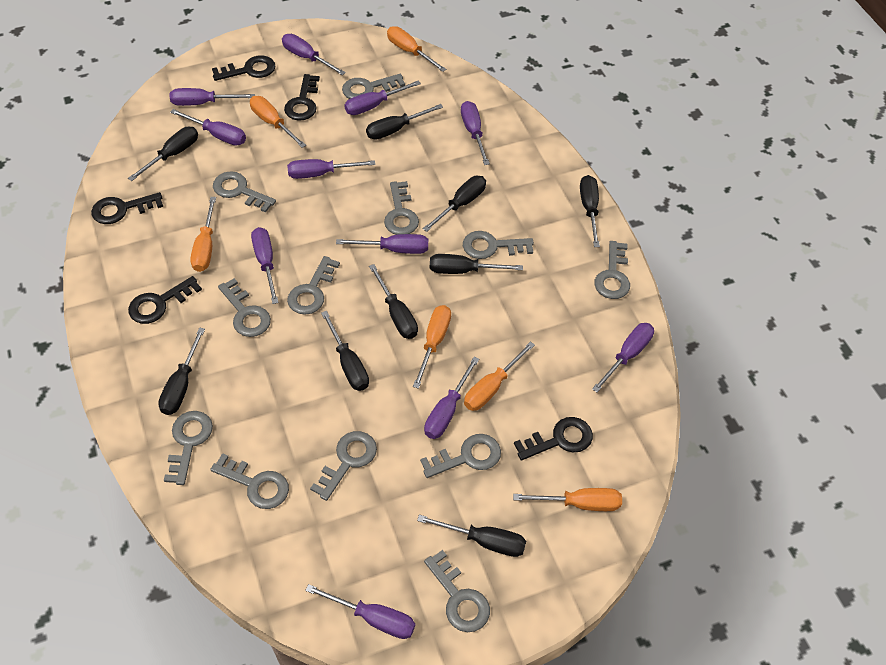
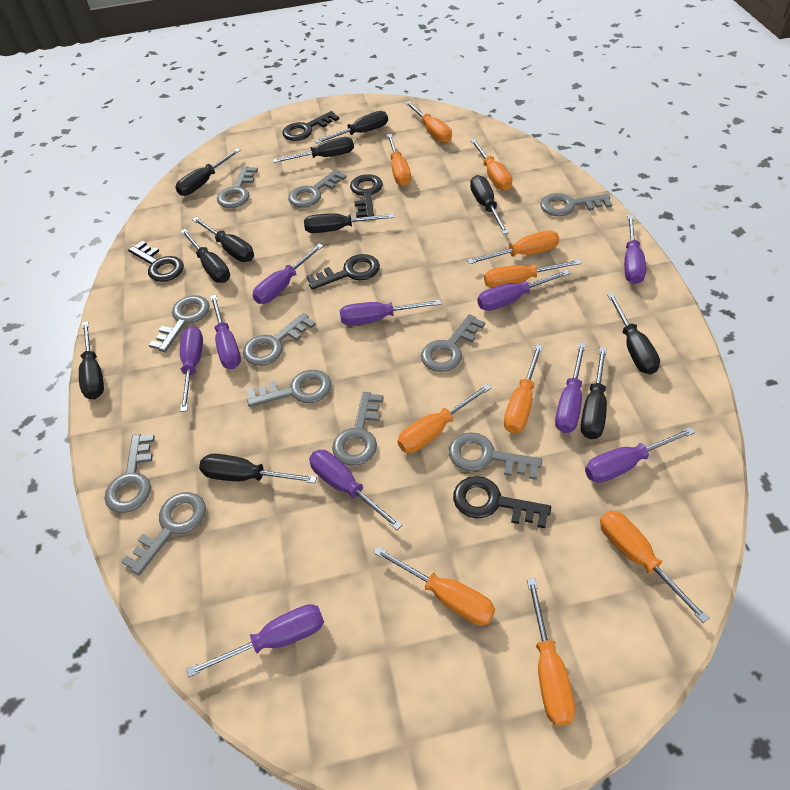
black screwdriver: 9 -> 11
grey key: 12 -> 11
orange screwdriver: 6 -> 10
purple screwdriver: 11 -> 10

